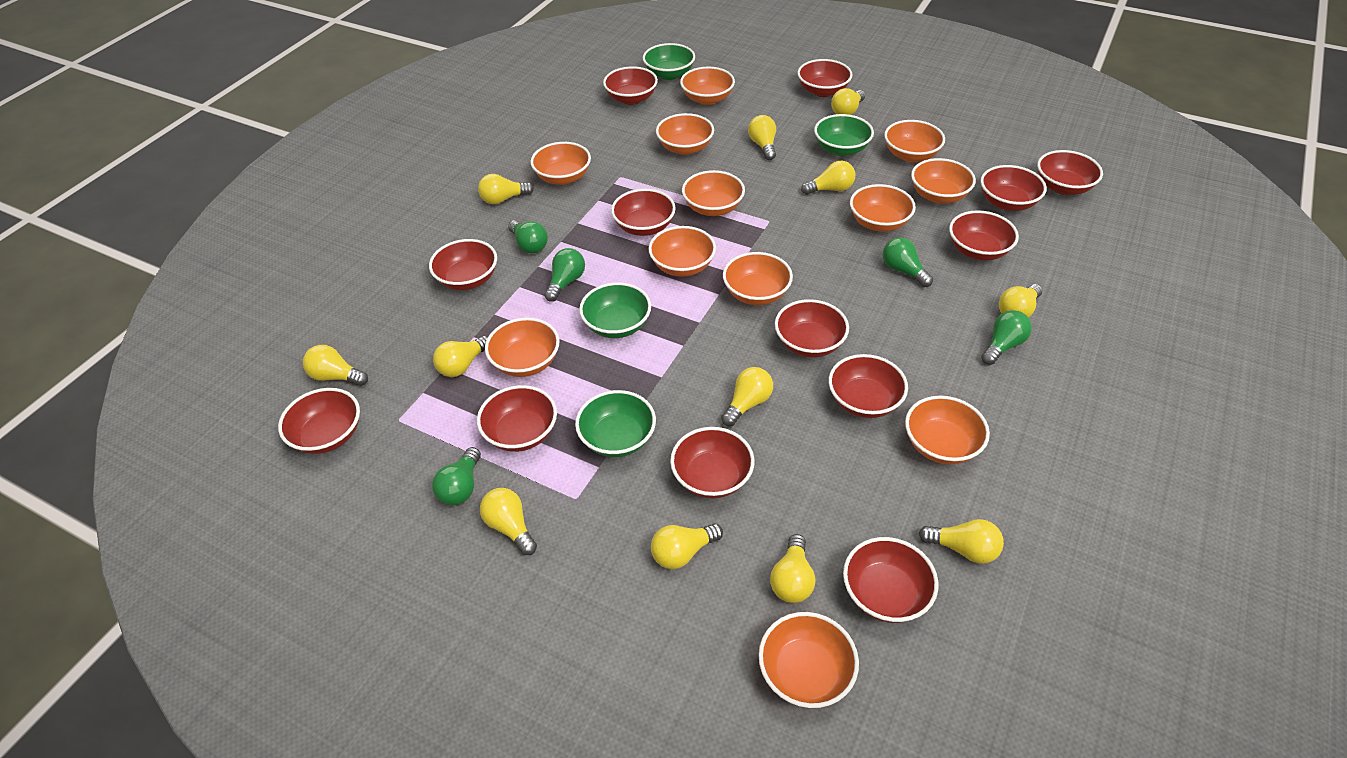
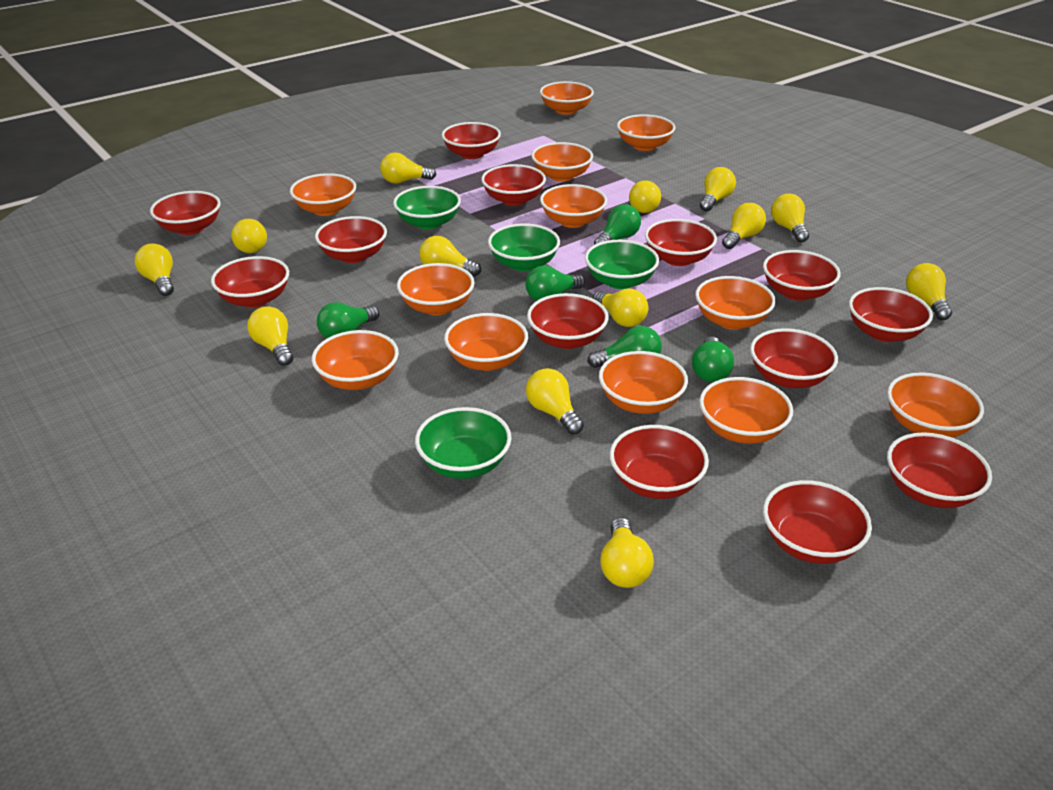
yellow light bulb: 12 -> 13

